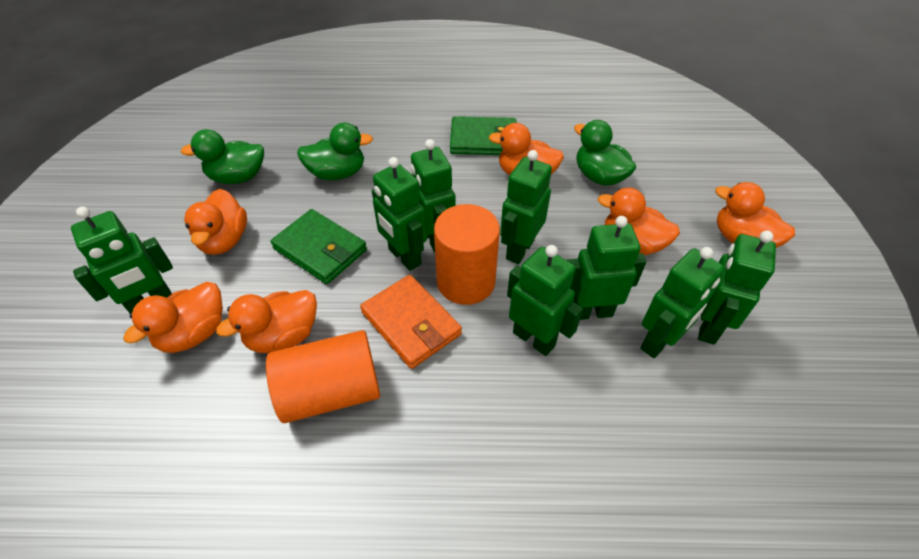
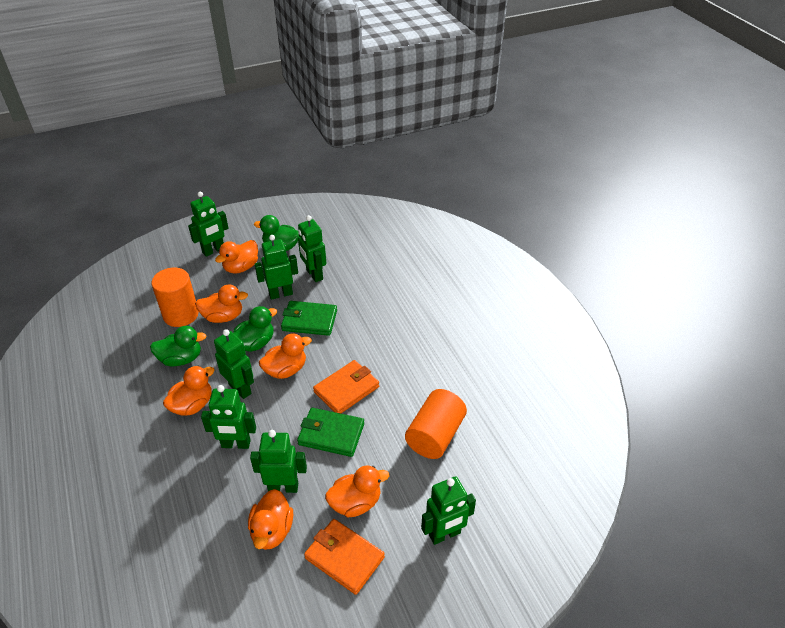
green robot: 8 -> 7
orange wallet: 1 -> 2

